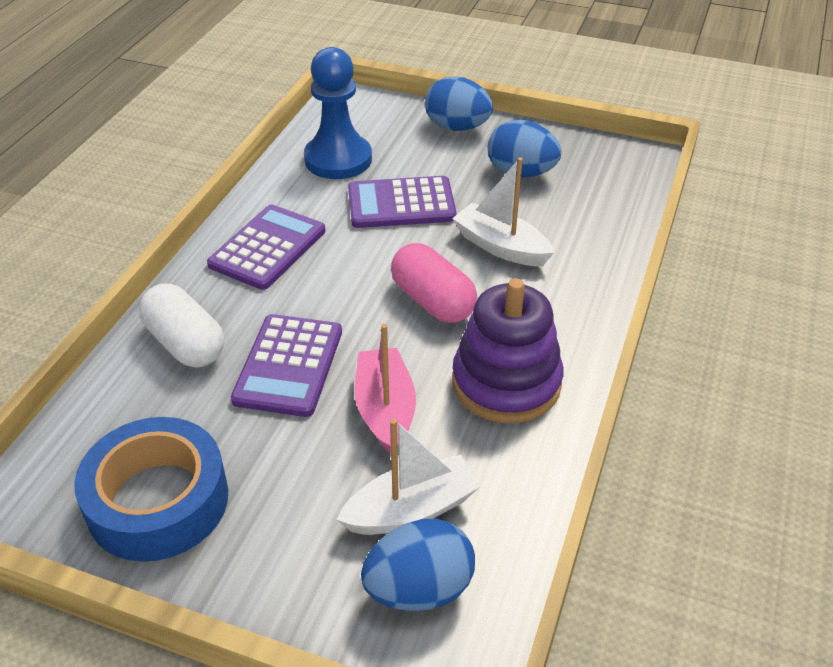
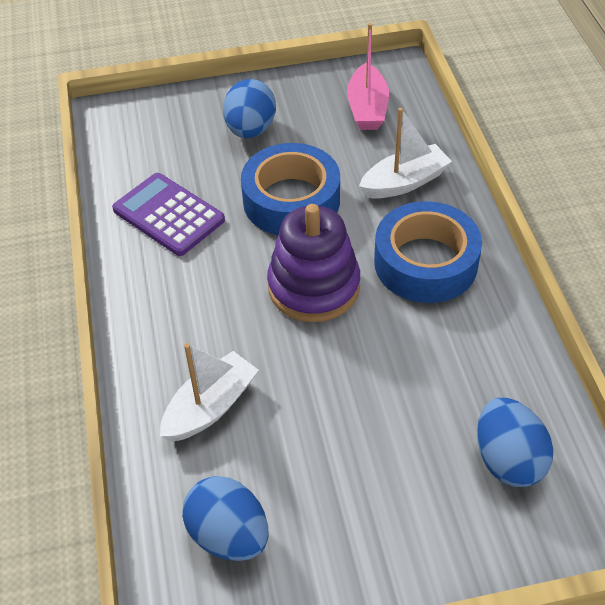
blue pawn: 1 -> 0
blue tape: 1 -> 2
pink capsule: 1 -> 0
purple calculator: 3 -> 1
white capsule: 1 -> 0

